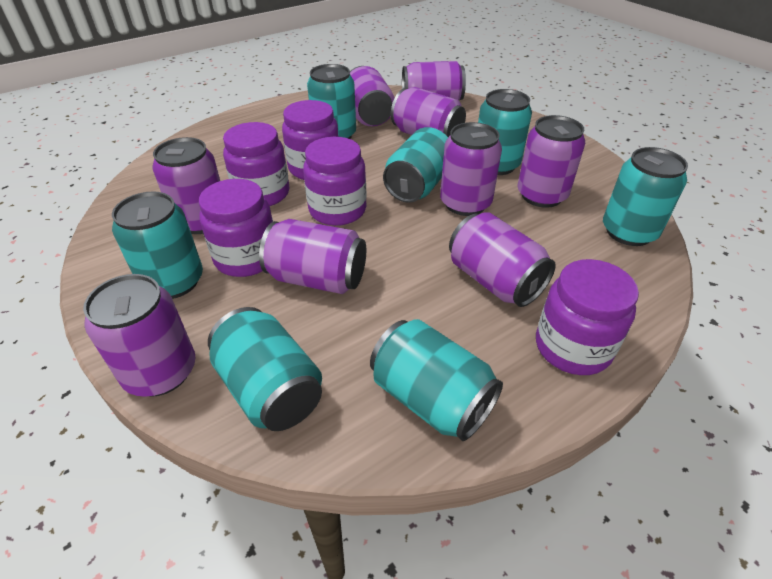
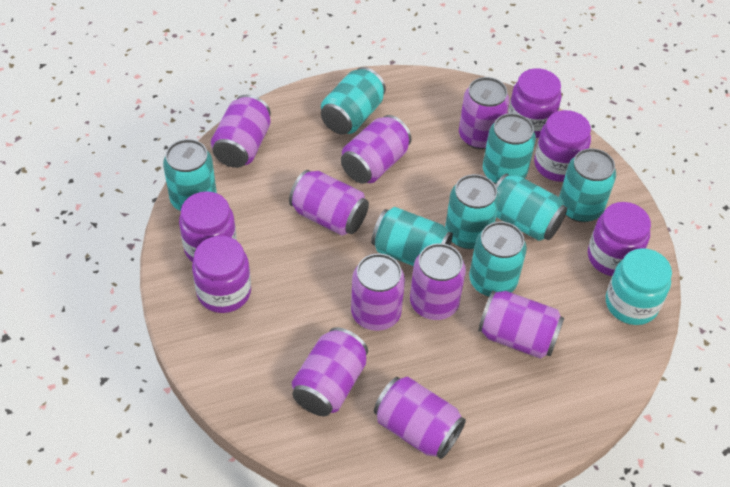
turquoise can: 7 -> 8
turquoise jar: 0 -> 1

